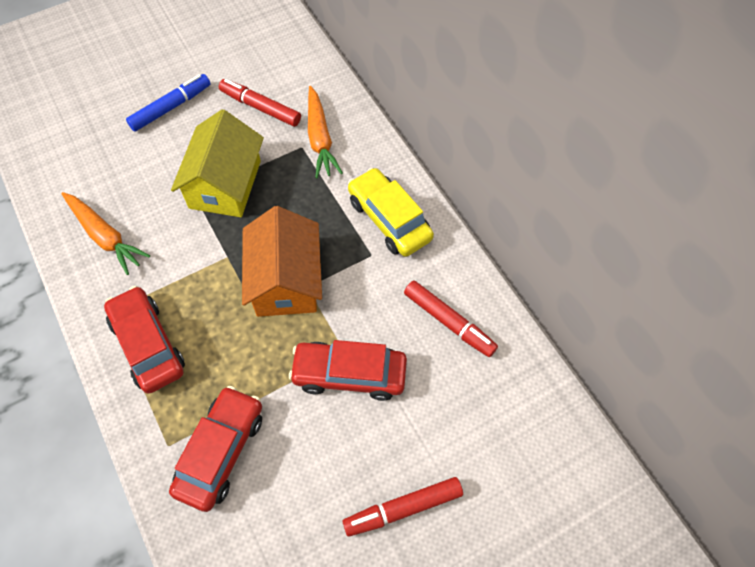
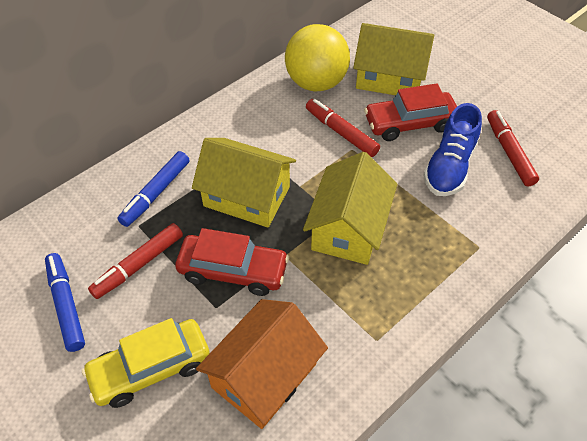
blue marker: 1 -> 2
blue shoe: 0 -> 1
orange carrot: 2 -> 0
red car: 3 -> 2
yellow ball: 0 -> 1
yellow house: 1 -> 3

